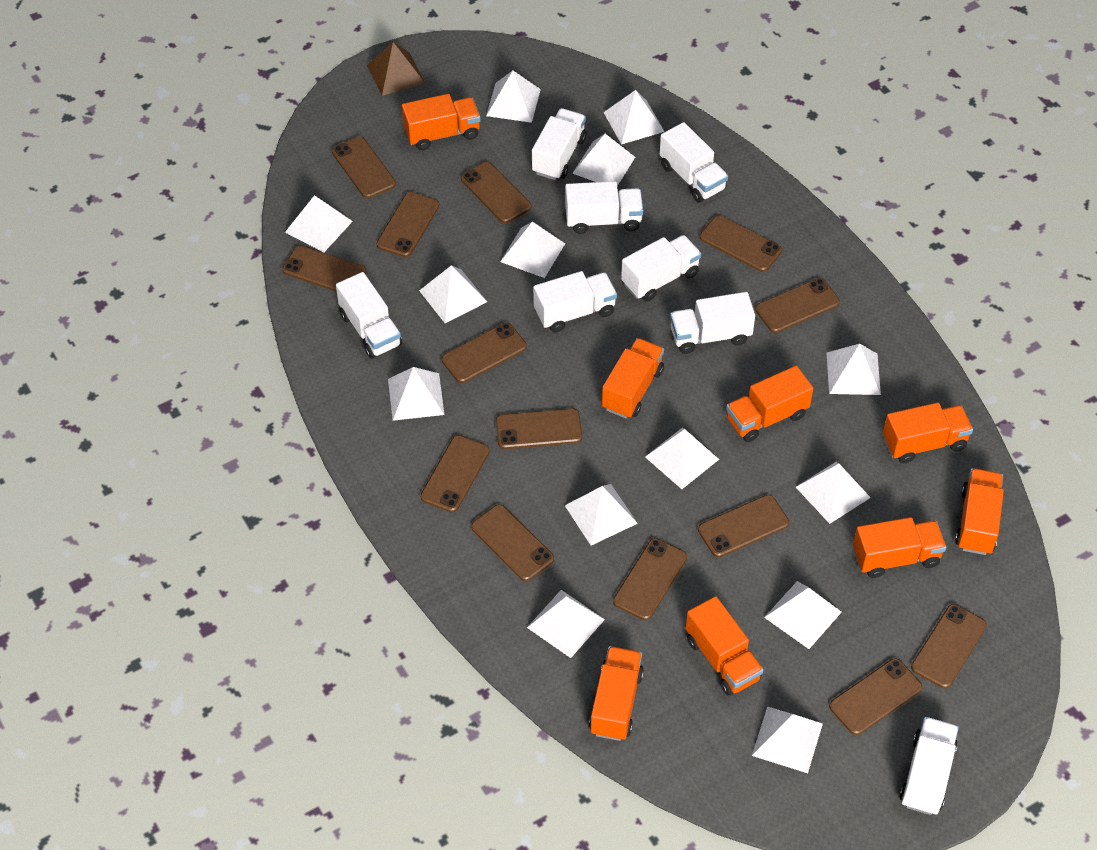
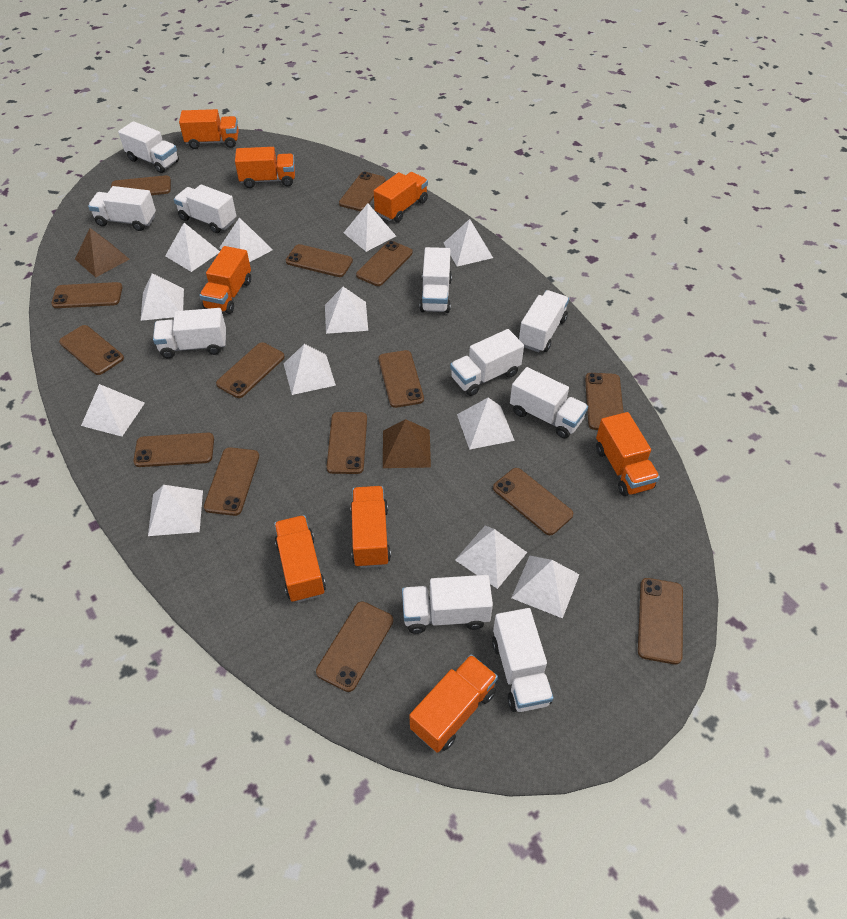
brown phone: 14 -> 15
brown pyramid: 1 -> 2
white pyramid: 14 -> 12
white truck: 8 -> 10

